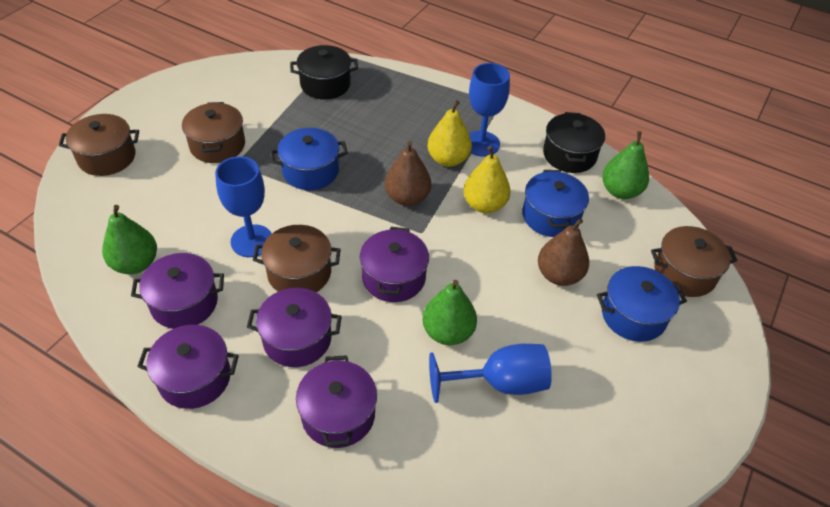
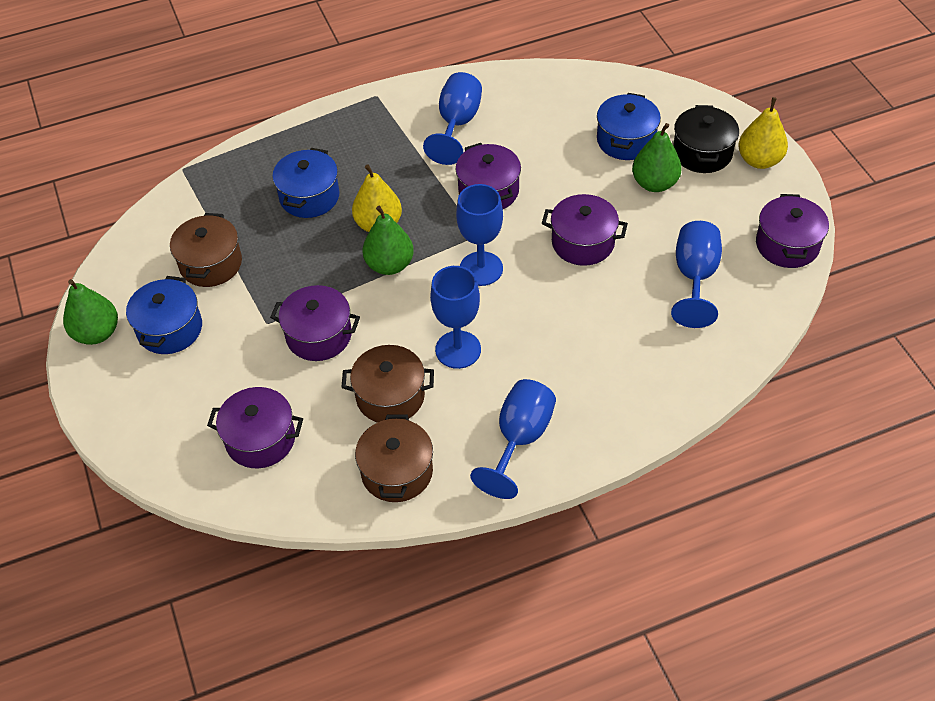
black pot: 2 -> 1
blue goblet: 3 -> 5
brown pear: 2 -> 0
brown pot: 4 -> 3

